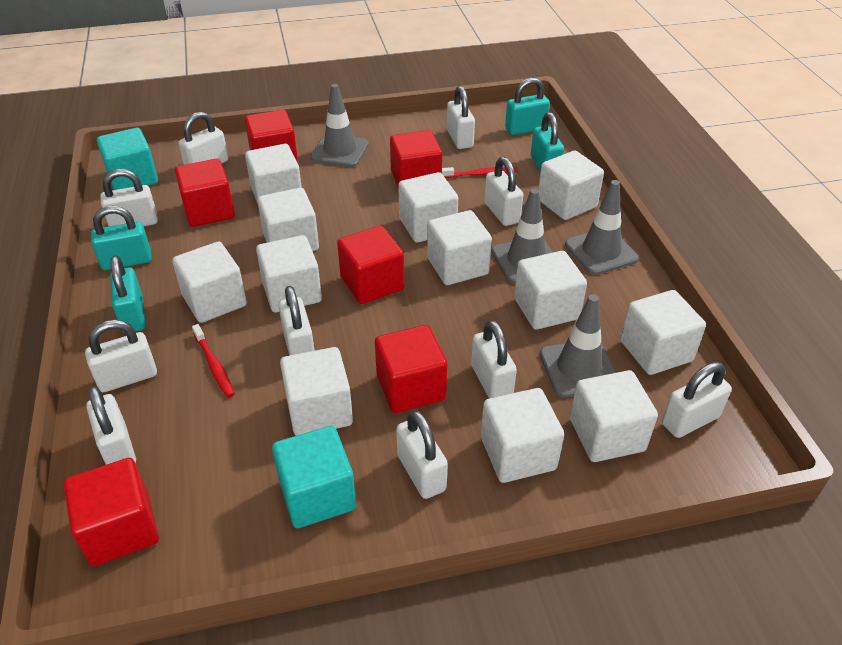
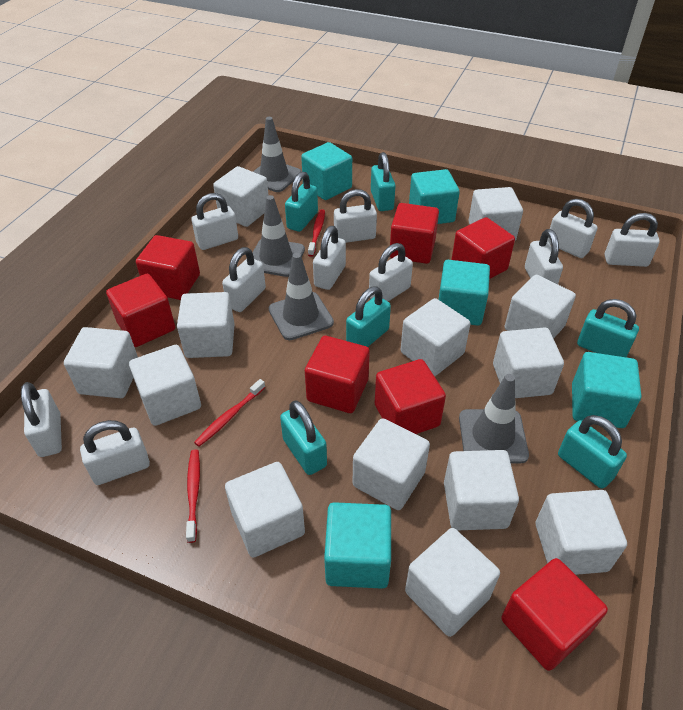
red cube: 6 -> 7
red toothbrush: 2 -> 3
turquoise cube: 2 -> 5
turquoise padlock: 4 -> 6
white cube: 12 -> 13

